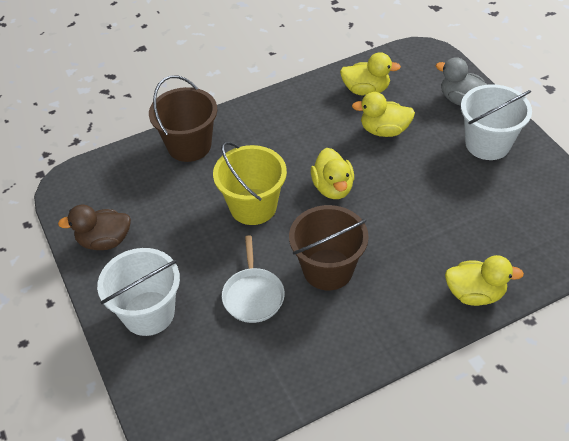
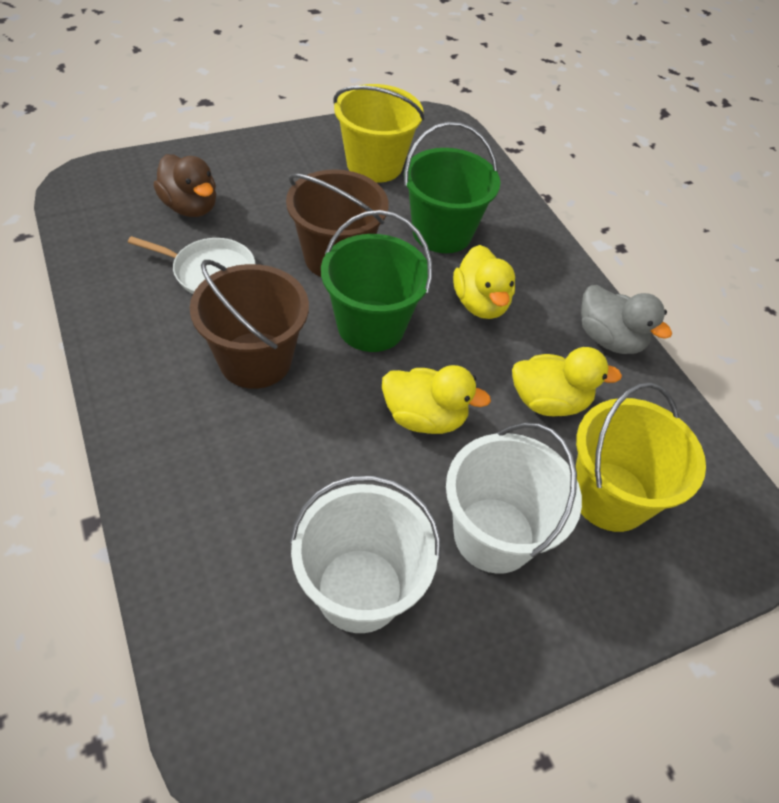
green bucket: 0 -> 2
yellow bucket: 1 -> 2
yellow duck: 4 -> 3

